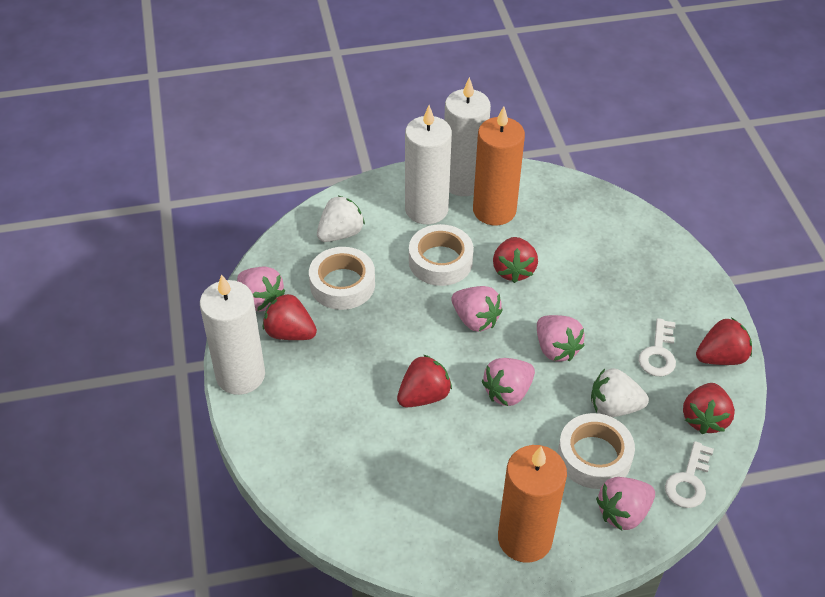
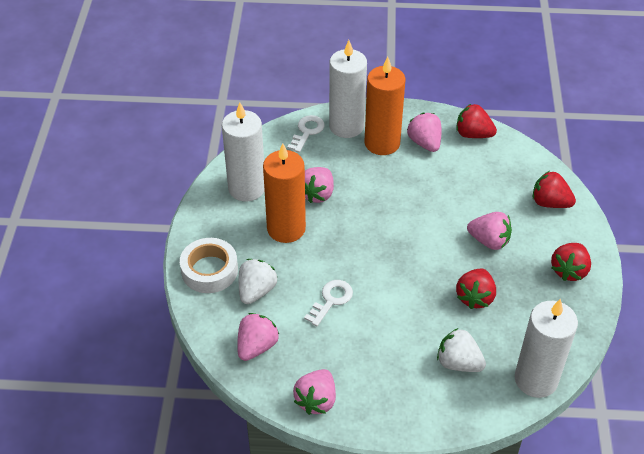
red strawberry: 5 -> 4
white tape: 3 -> 1

